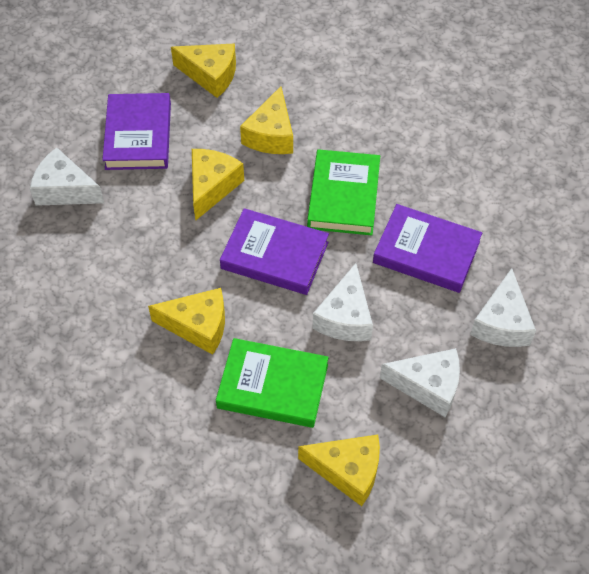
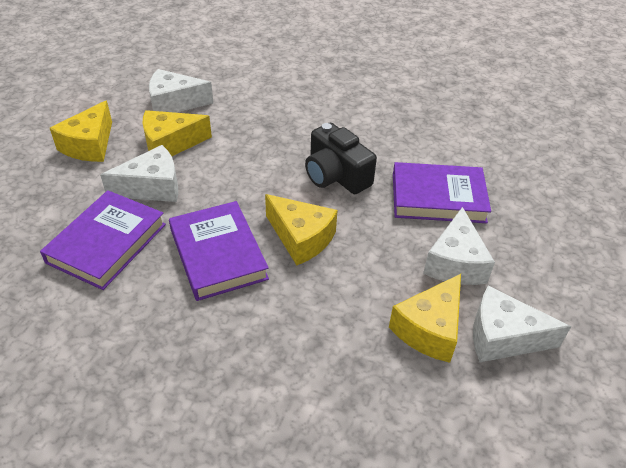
black camera: 0 -> 1
green book: 2 -> 0
yellow cheese: 5 -> 4

